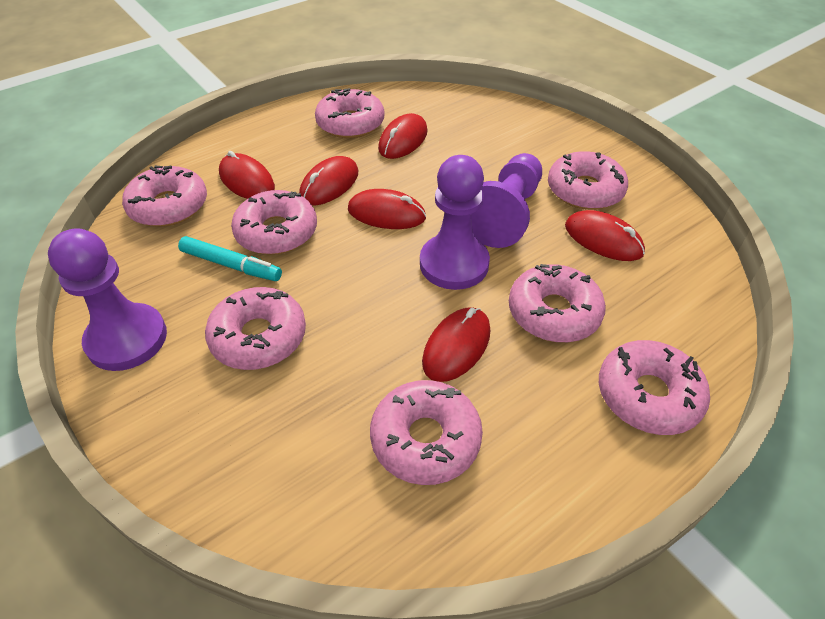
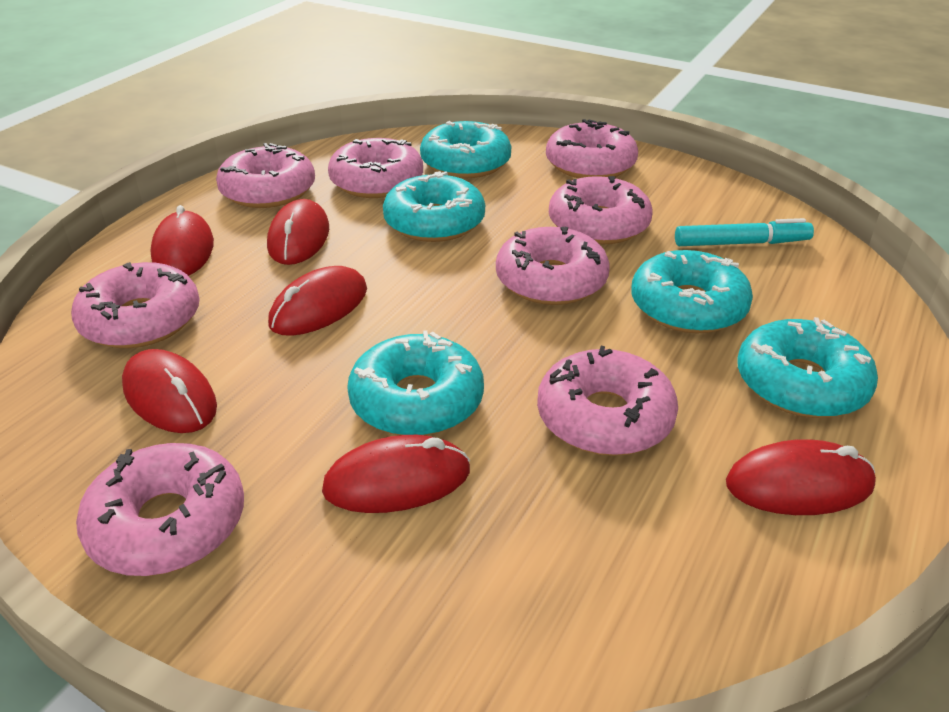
purple pawn: 3 -> 0
turquoise donut: 0 -> 5

